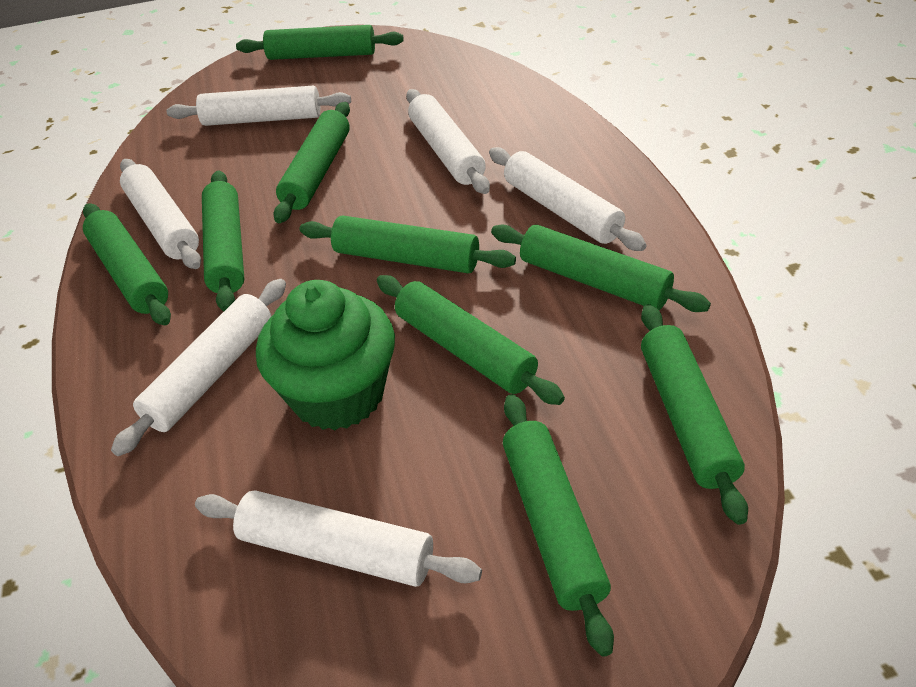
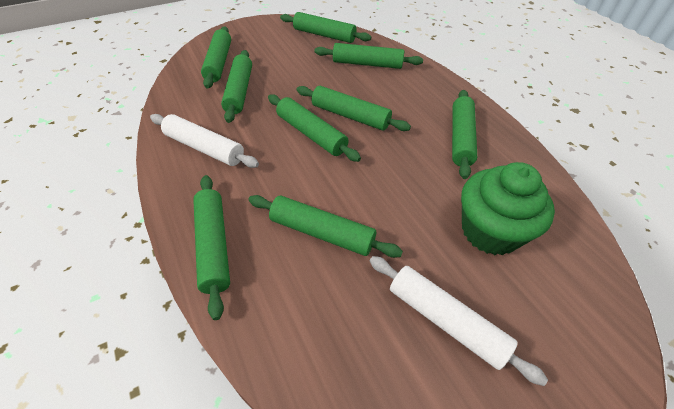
white rolling pin: 6 -> 2

